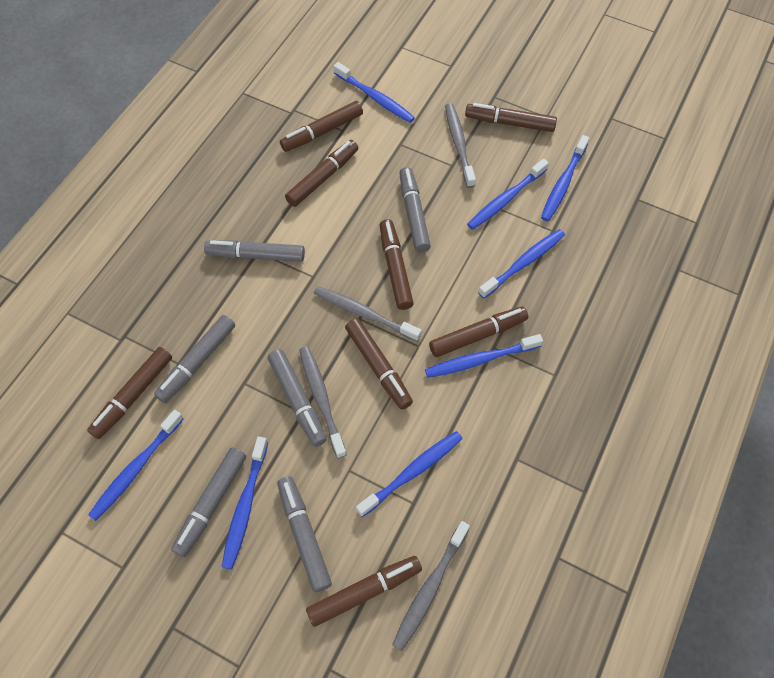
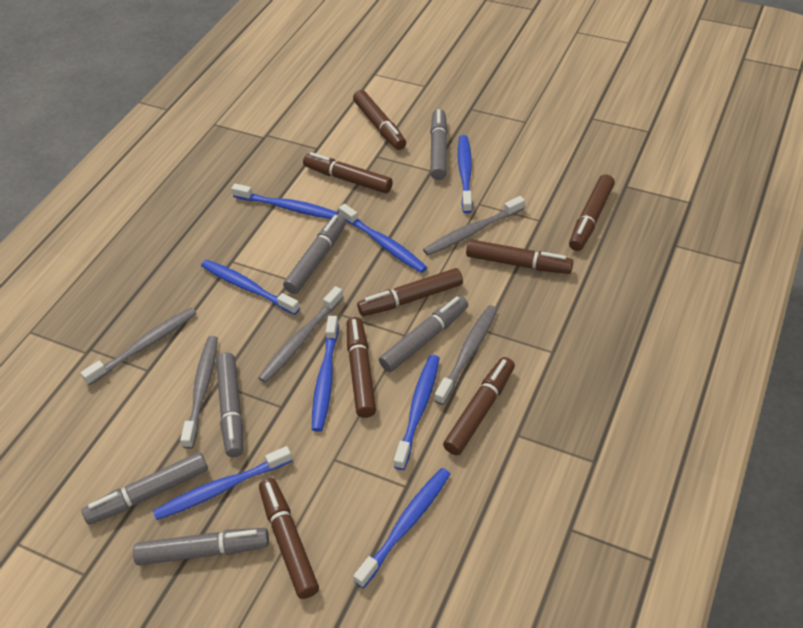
grey toothbrush: 4 -> 5

